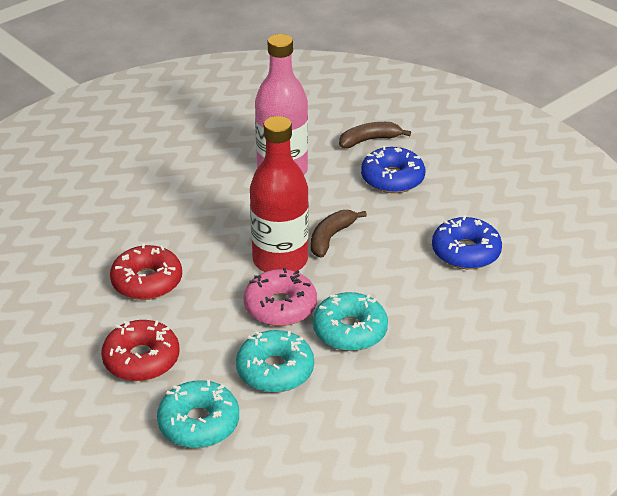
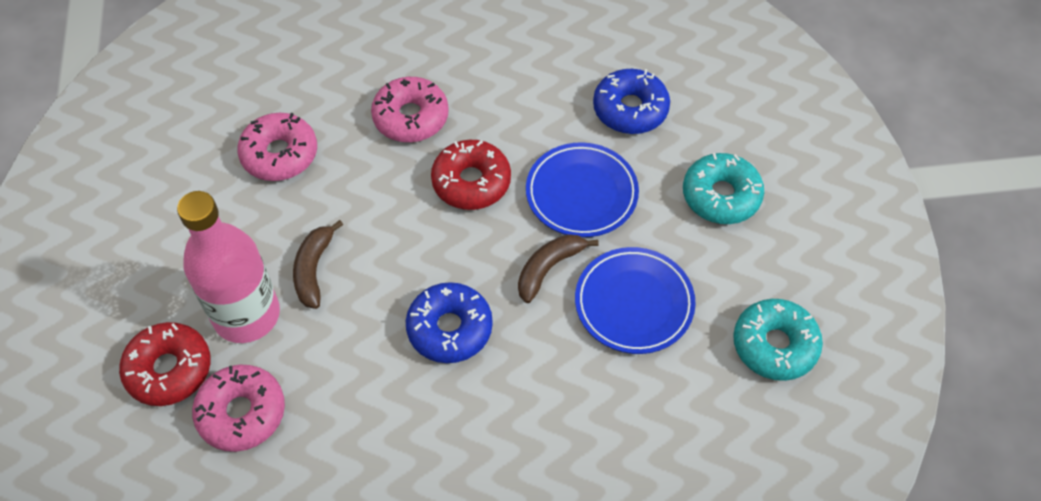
blue plate: 0 -> 2
pink donut: 1 -> 3
red bottle: 1 -> 0
turquoise donut: 3 -> 2

